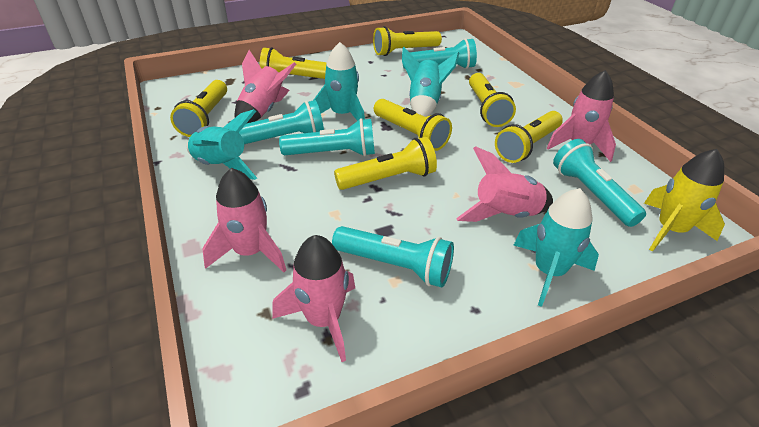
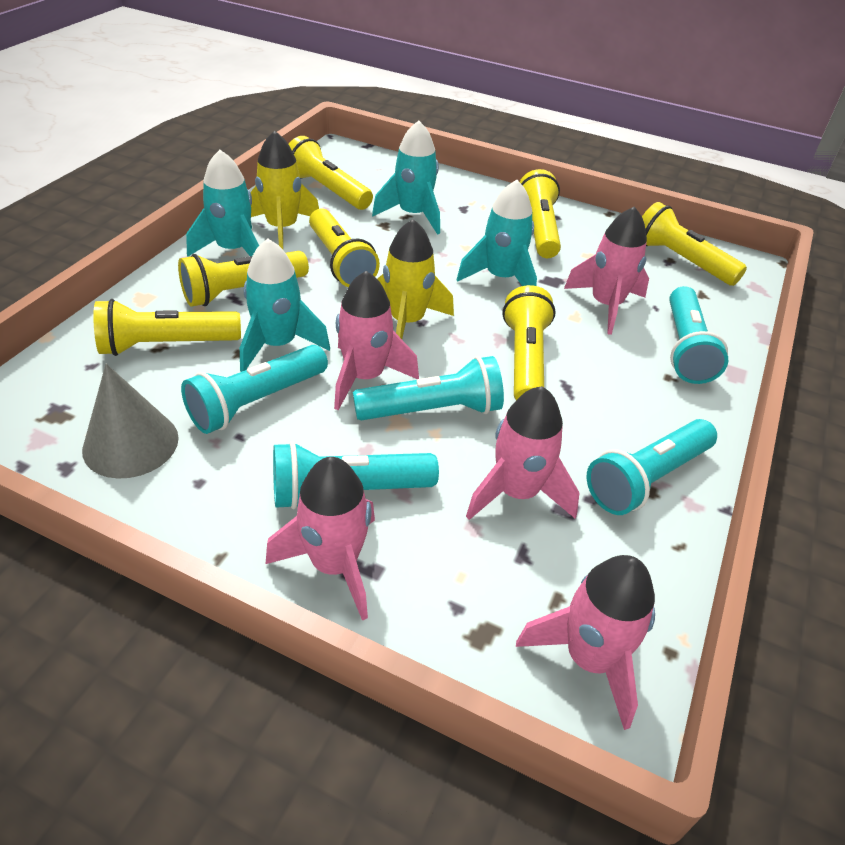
grey cone: 0 -> 1
yellow rocket: 1 -> 2

